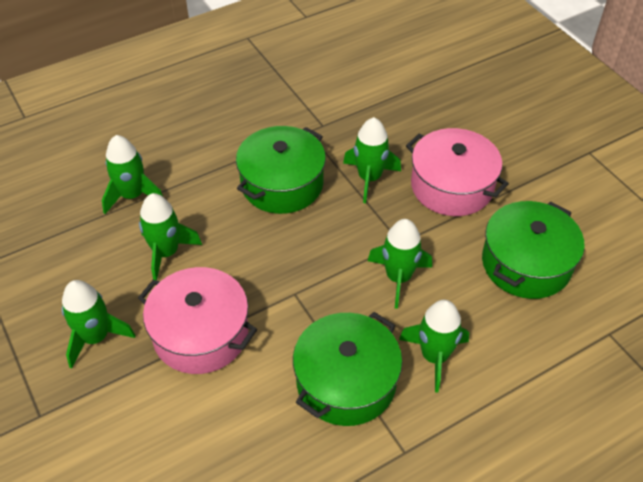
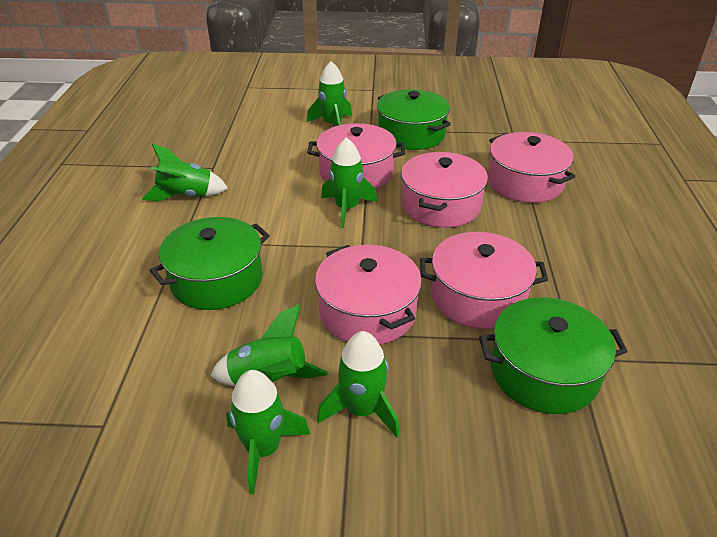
pink pot: 2 -> 5

